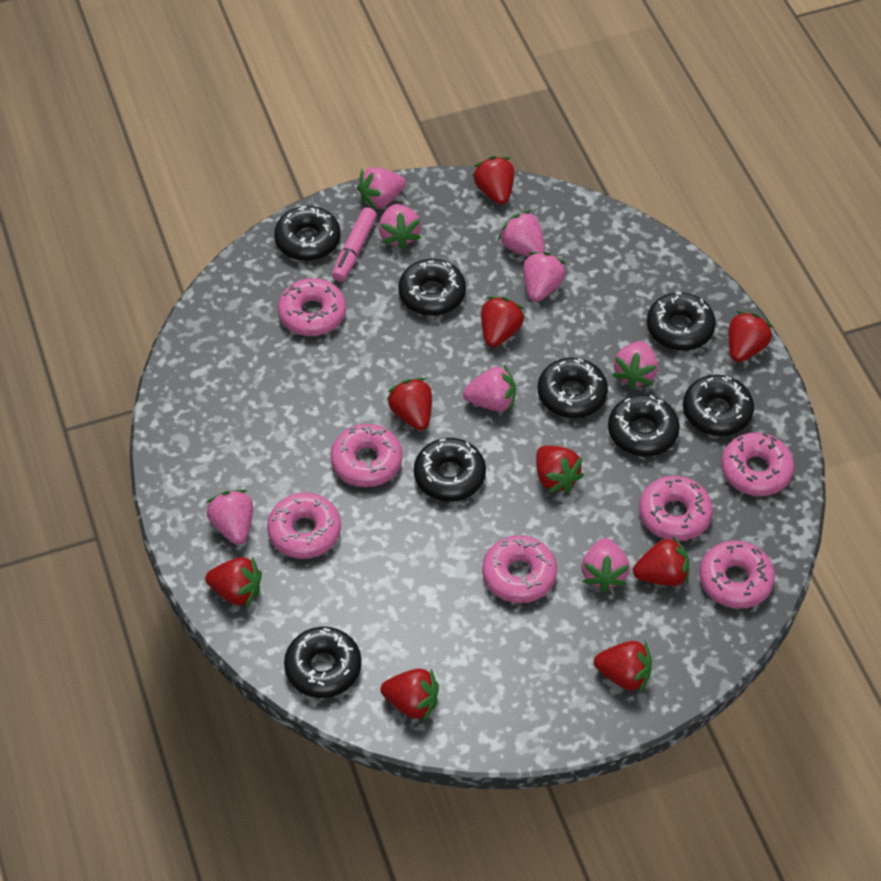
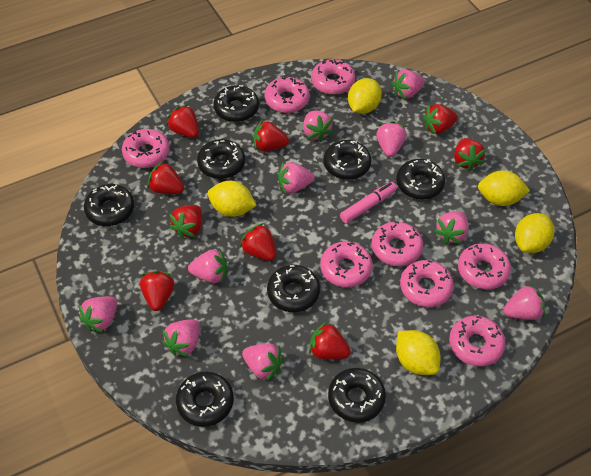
pink donut: 7 -> 8
pink strawberry: 8 -> 10
yellow lemon: 0 -> 5

